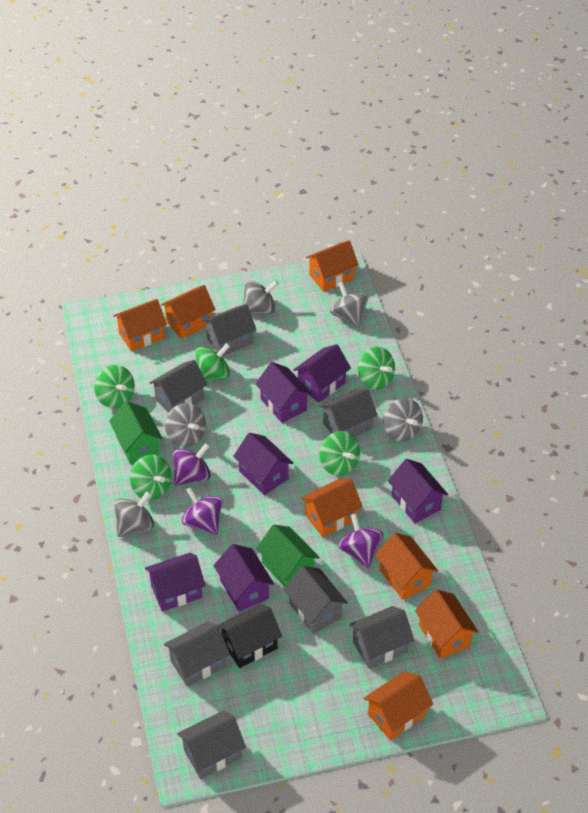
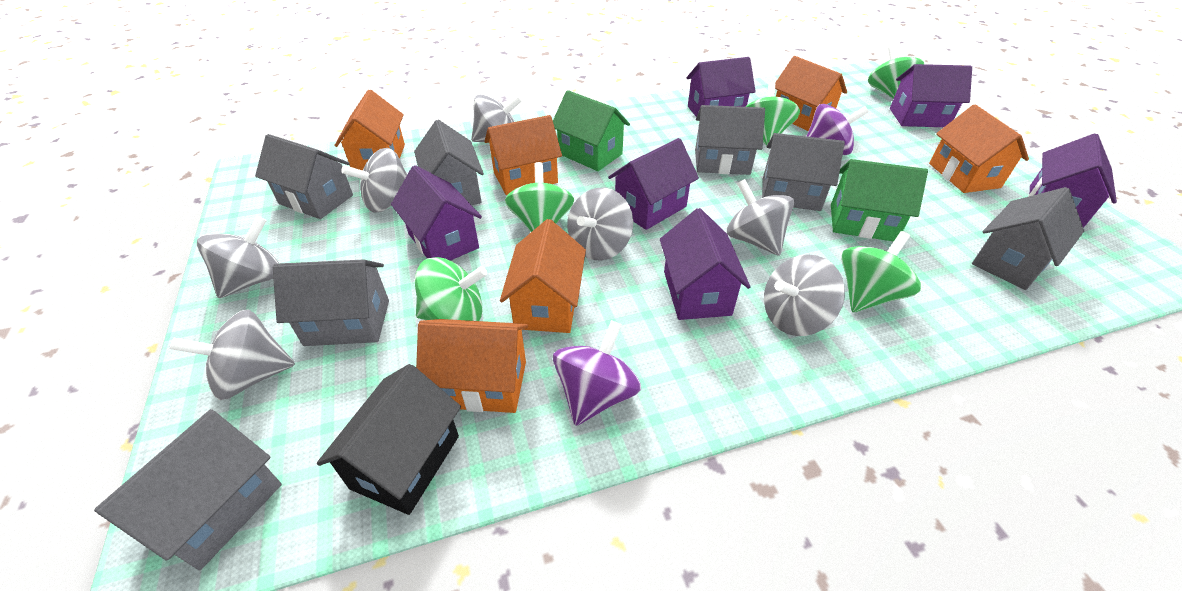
grey spinning top: 5 -> 7
orange house: 7 -> 6
purple spinning top: 3 -> 2

